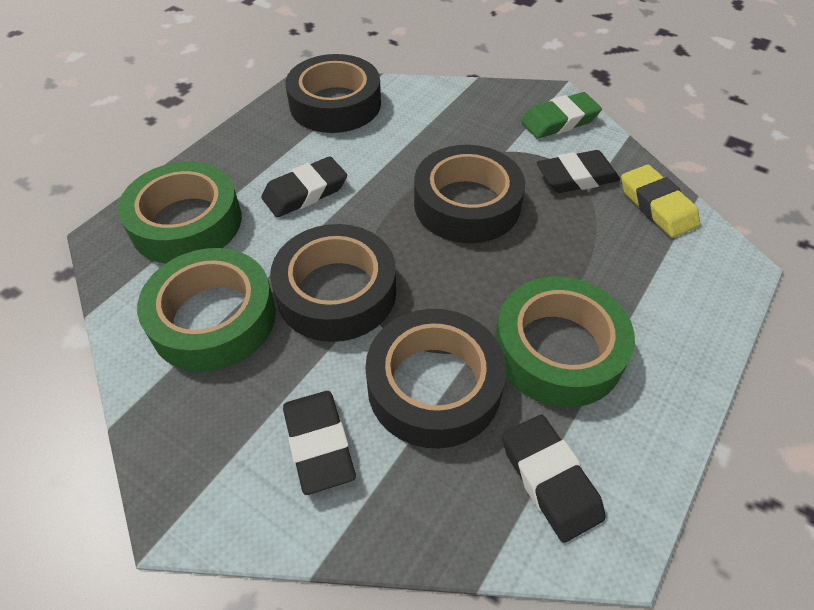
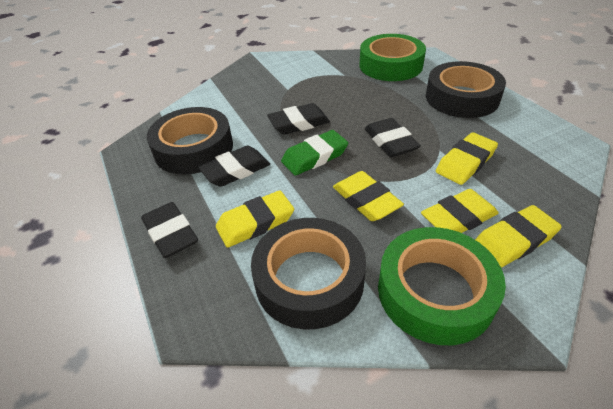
black tape: 4 -> 3
green tape: 3 -> 2
yellow eraser: 1 -> 5

